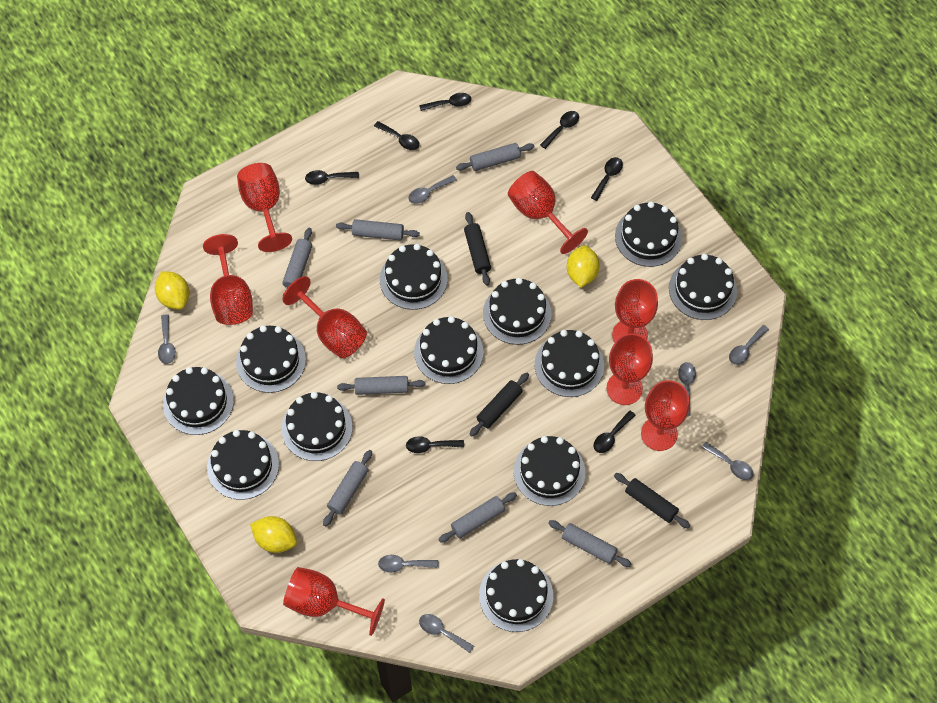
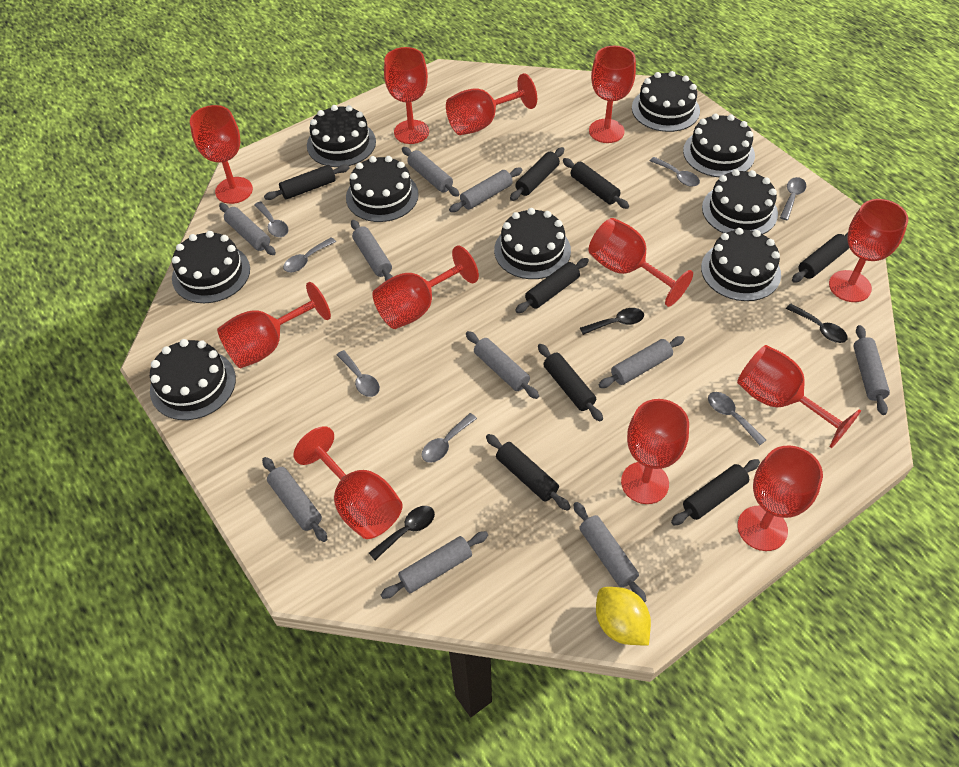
black cake: 12 -> 9
black rolling pin: 3 -> 8
black spoon: 7 -> 3
grey rolling pin: 7 -> 10
red goblet: 8 -> 12
yellow lemon: 3 -> 1

